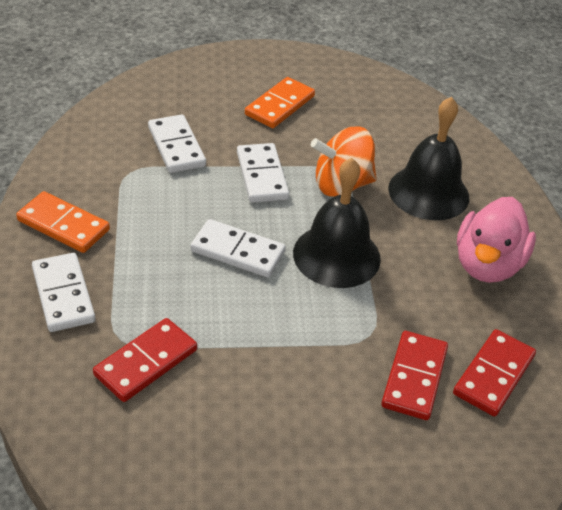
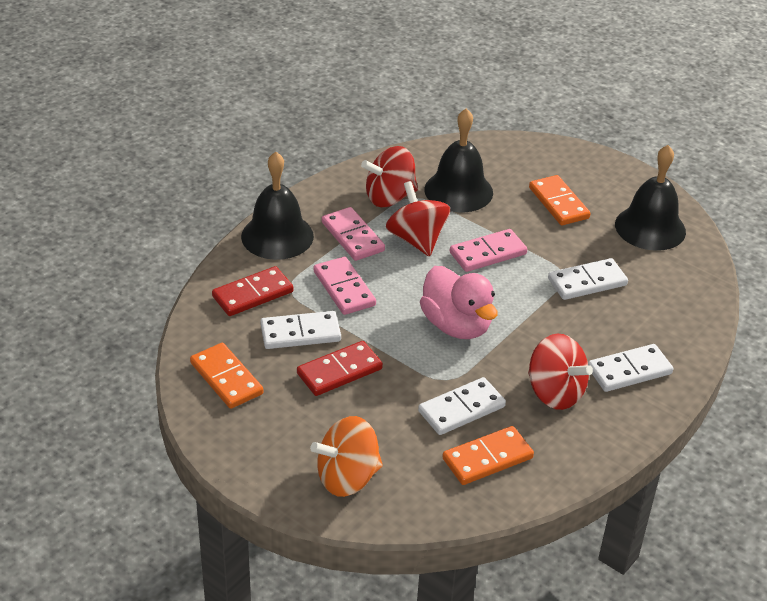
black bell: 2 -> 3
orange domino: 2 -> 3
pink domino: 0 -> 3
red domino: 3 -> 2
red spinning top: 0 -> 3

